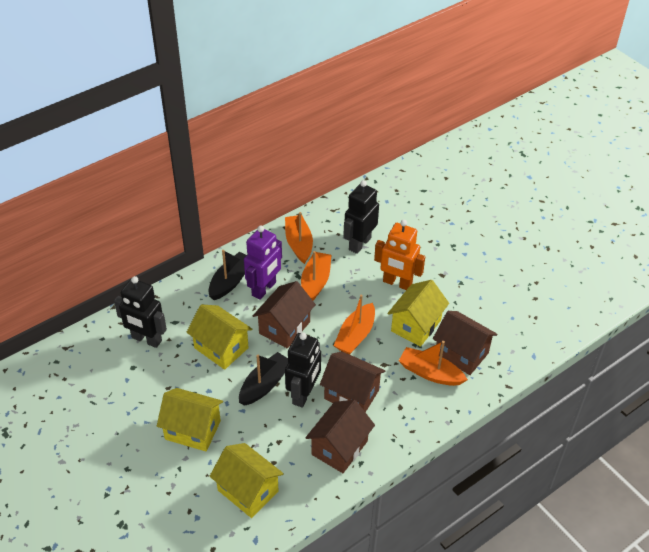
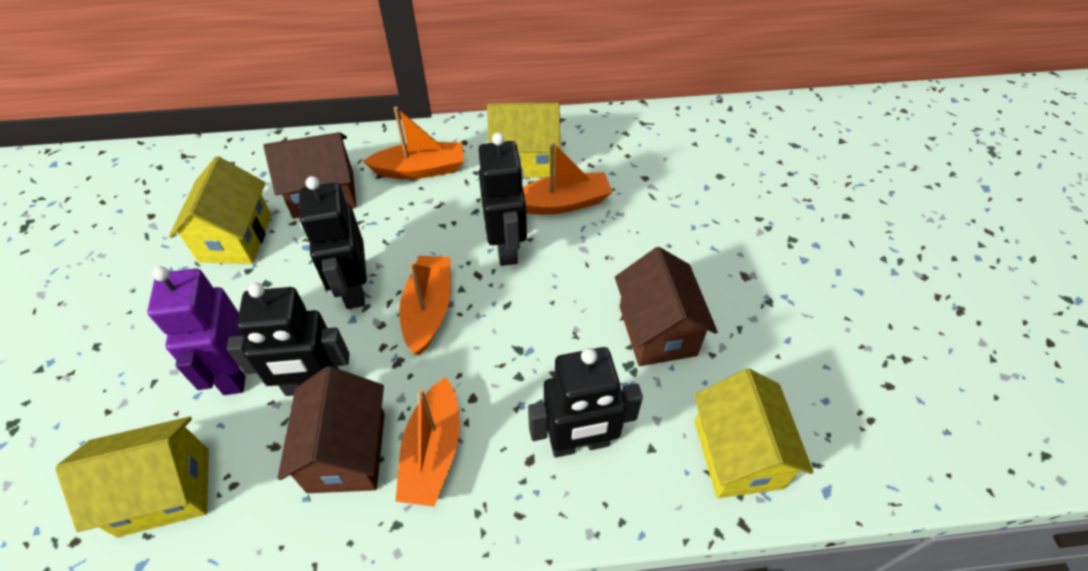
black boat: 2 -> 0
black robot: 3 -> 4
brown house: 4 -> 3
orange robot: 1 -> 0

